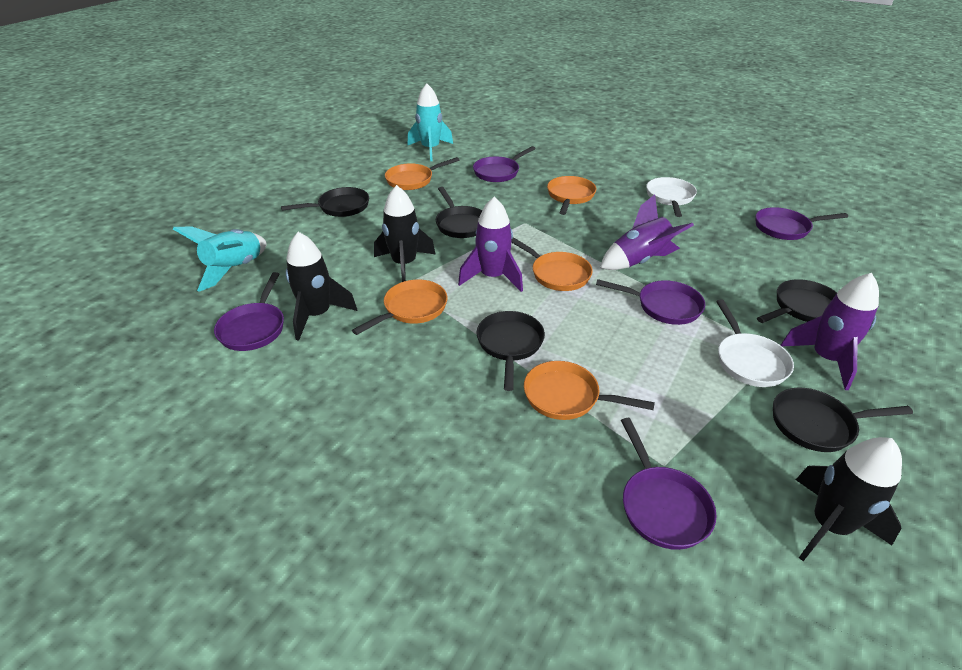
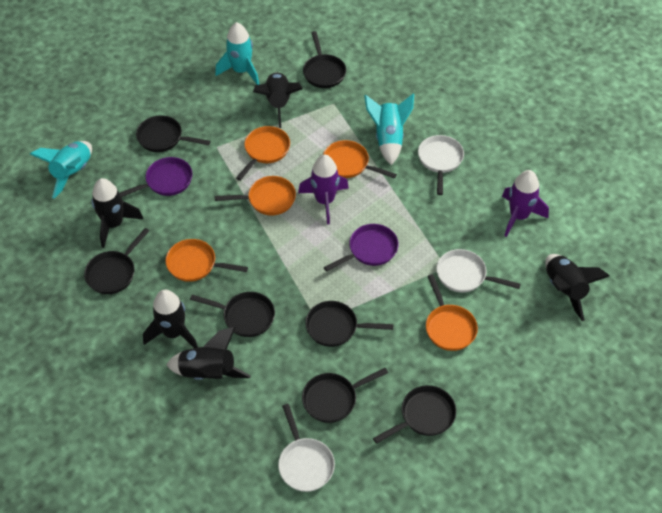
black pan: 5 -> 7
black rocket: 3 -> 5
purple pan: 5 -> 2
purple rocket: 3 -> 2
turquoise rocket: 2 -> 3
white pan: 2 -> 3

